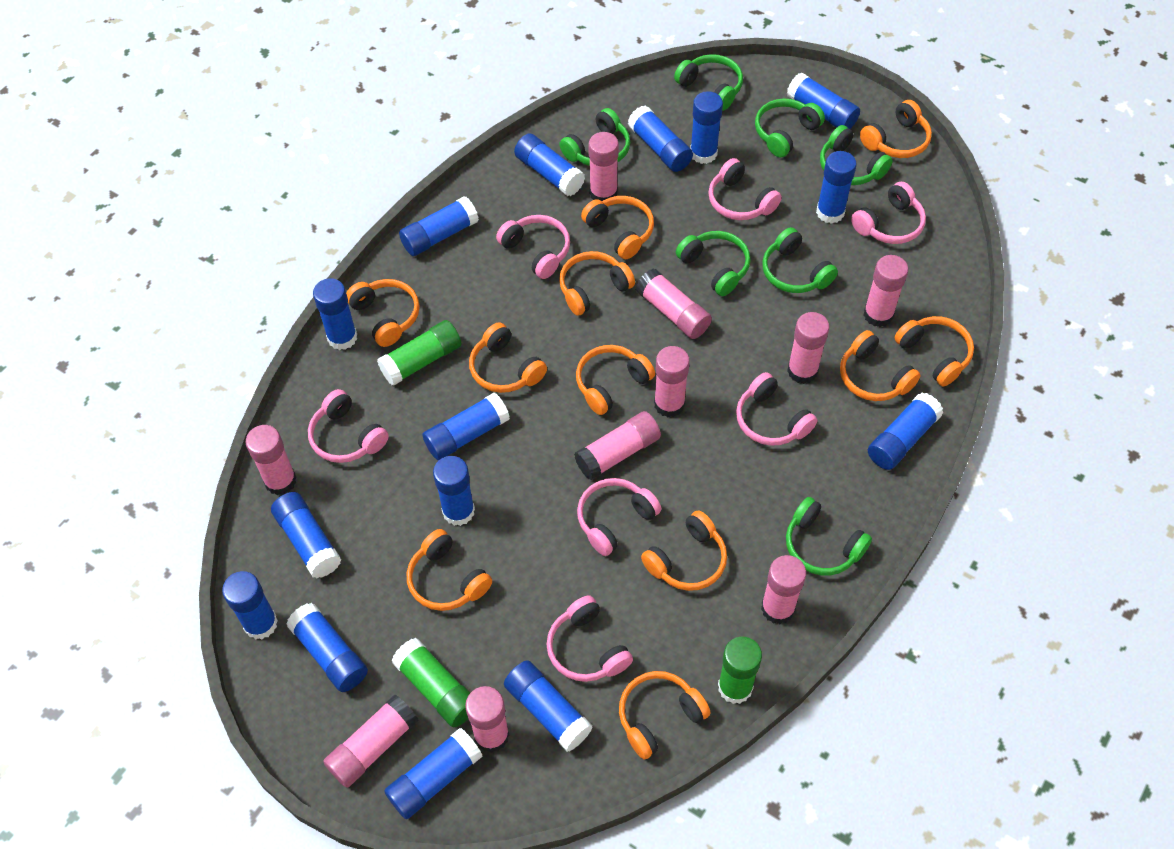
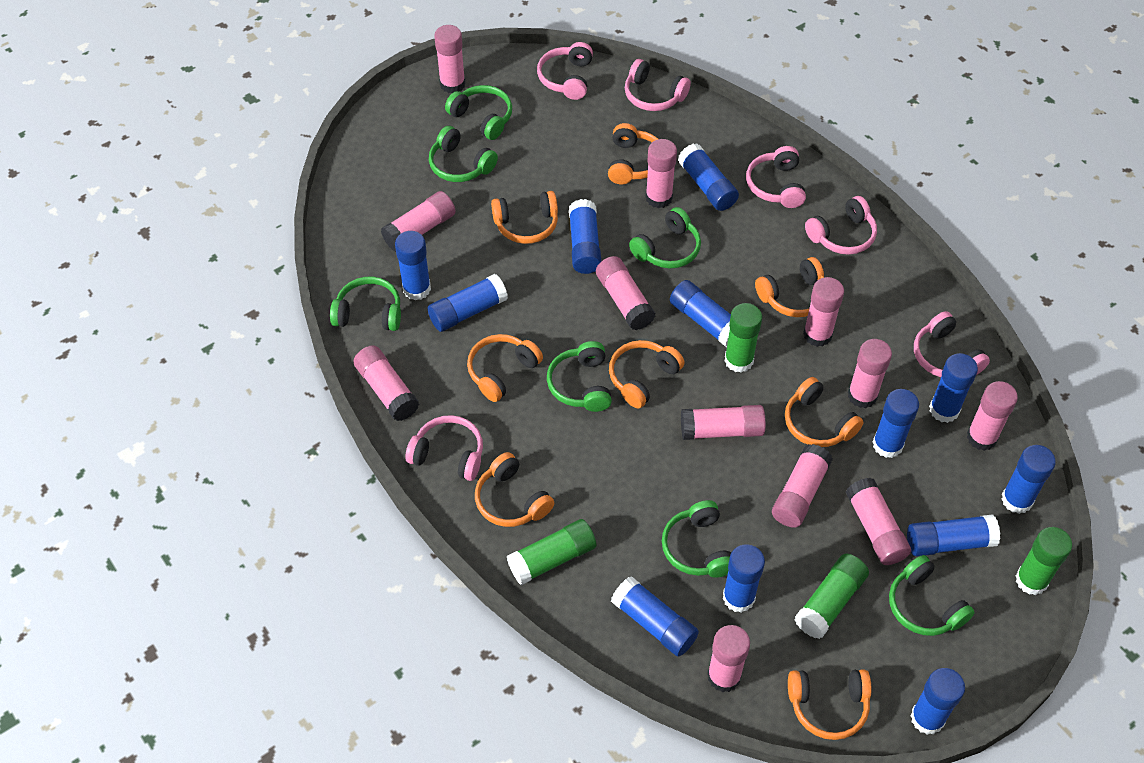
blue glue stick: 15 -> 12
green glue stick: 3 -> 4
orange headphones: 11 -> 8
pink glue stick: 10 -> 12
pink headphones: 7 -> 6

